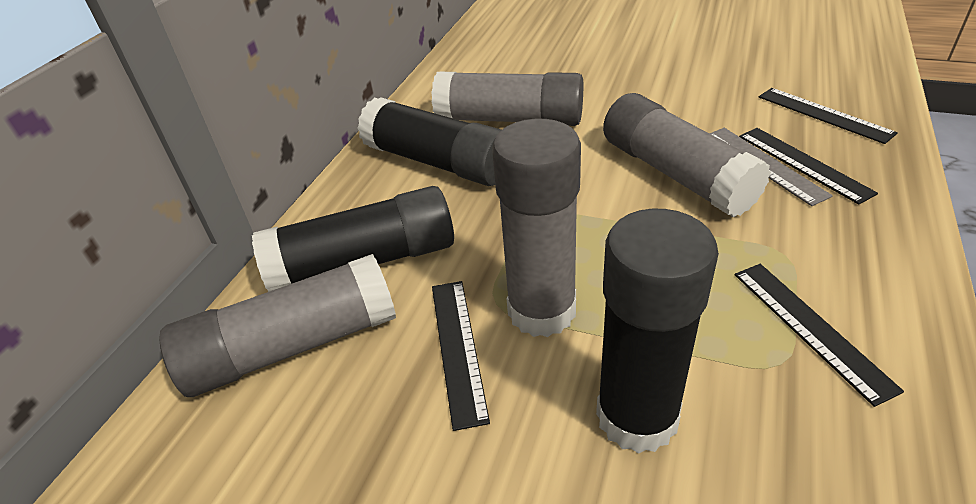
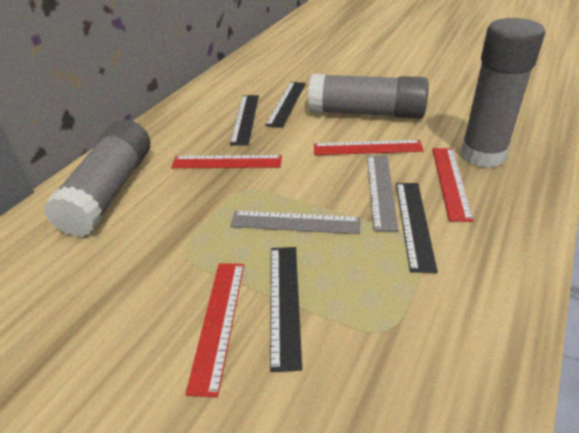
black glue stick: 3 -> 0
grey glue stick: 4 -> 3
grey ruler: 1 -> 2
red ruler: 0 -> 4

